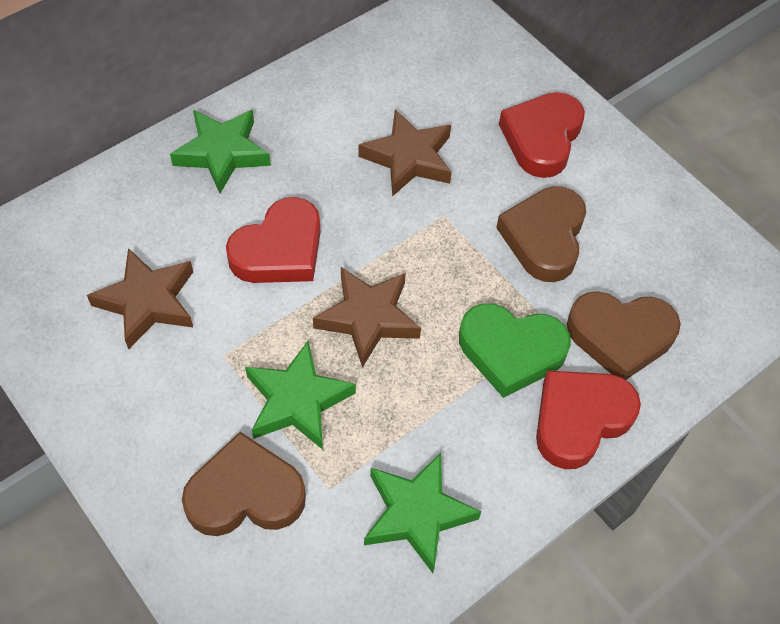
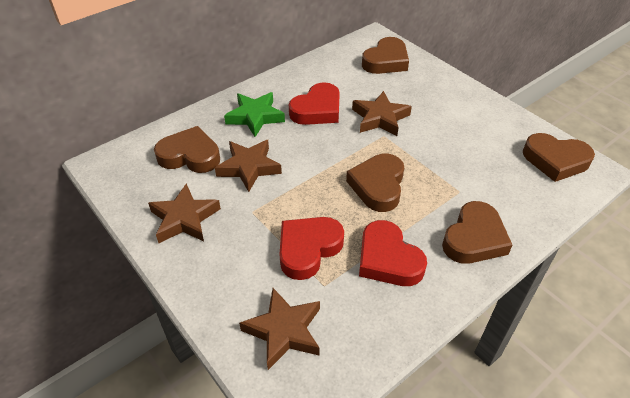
brown heart: 3 -> 5
brown star: 3 -> 4
green heart: 1 -> 0
green star: 3 -> 1

